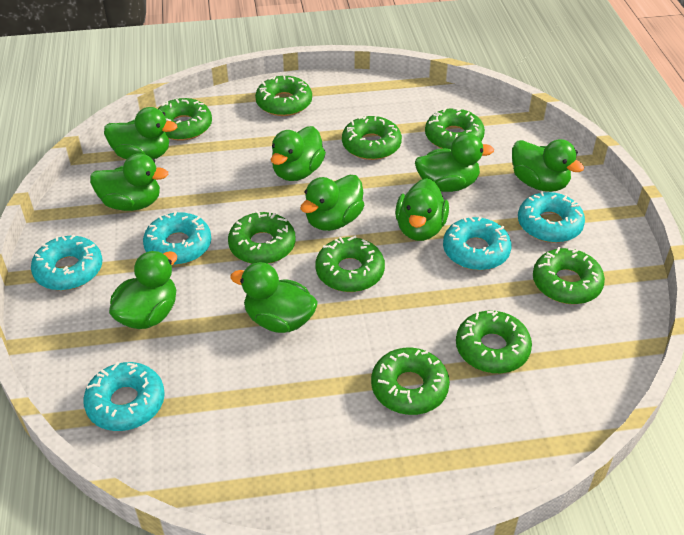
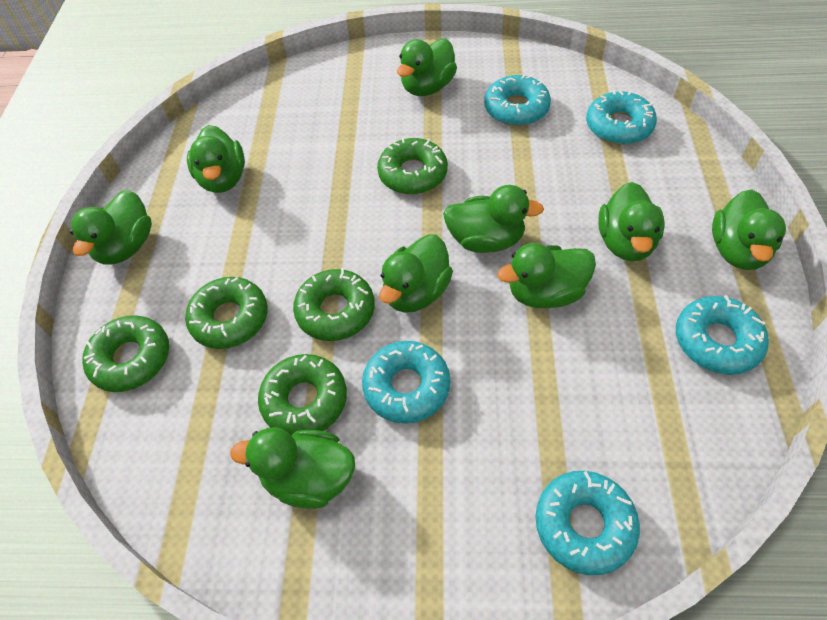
green donut: 9 -> 5

